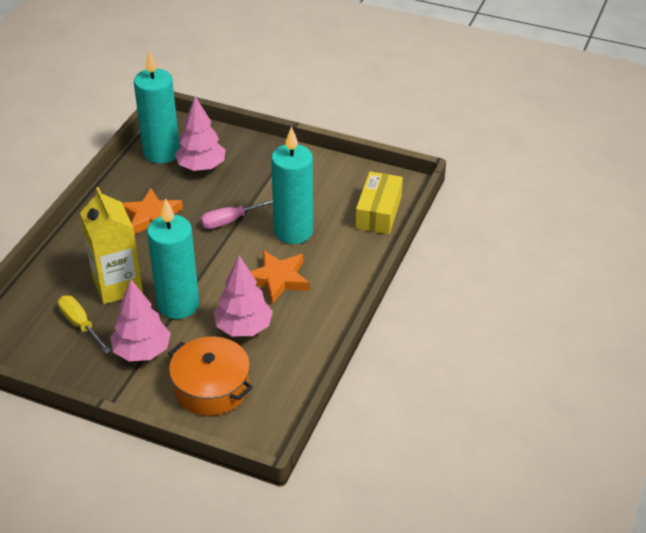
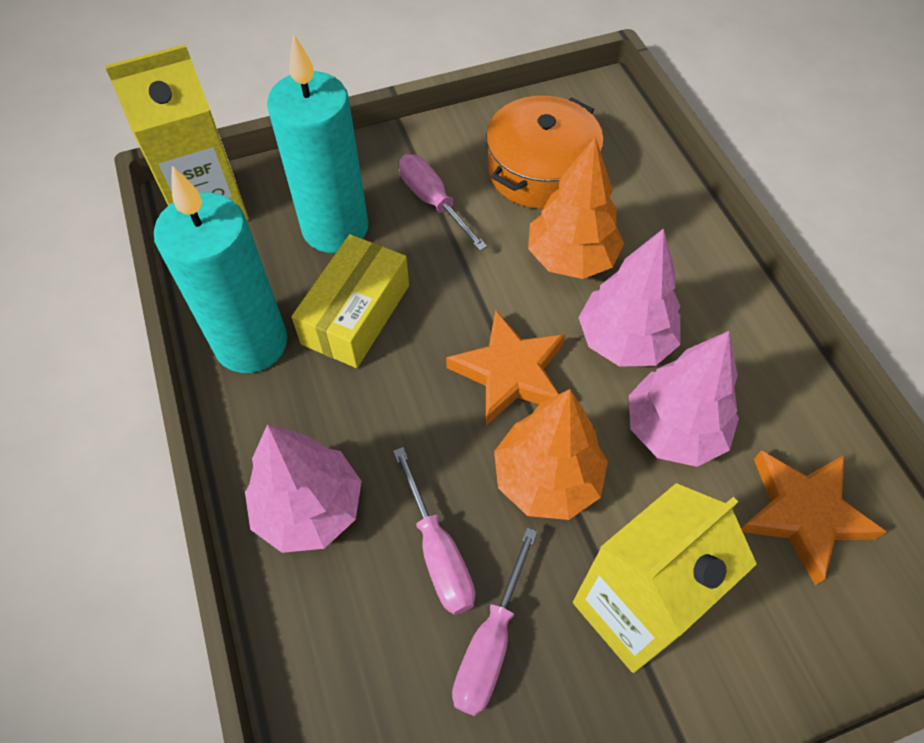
orange tree: 0 -> 2
pink screwdriver: 1 -> 3
turquoise candle: 3 -> 2
yellow carton: 1 -> 2
yellow screwdriver: 1 -> 0

